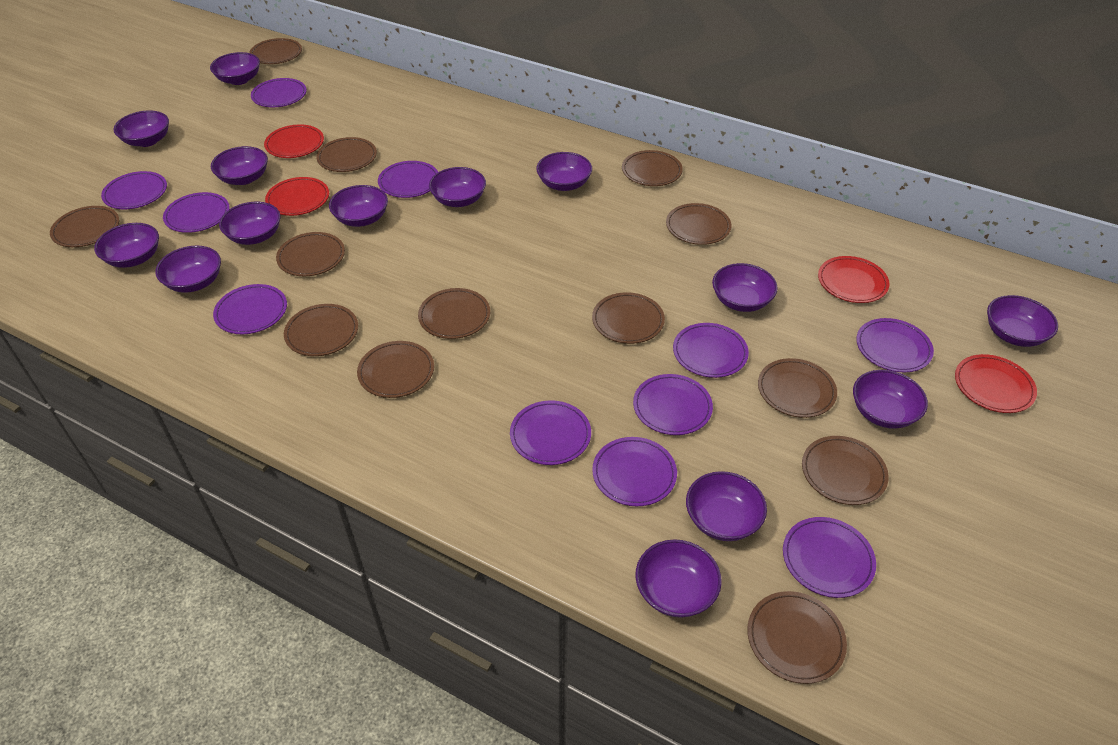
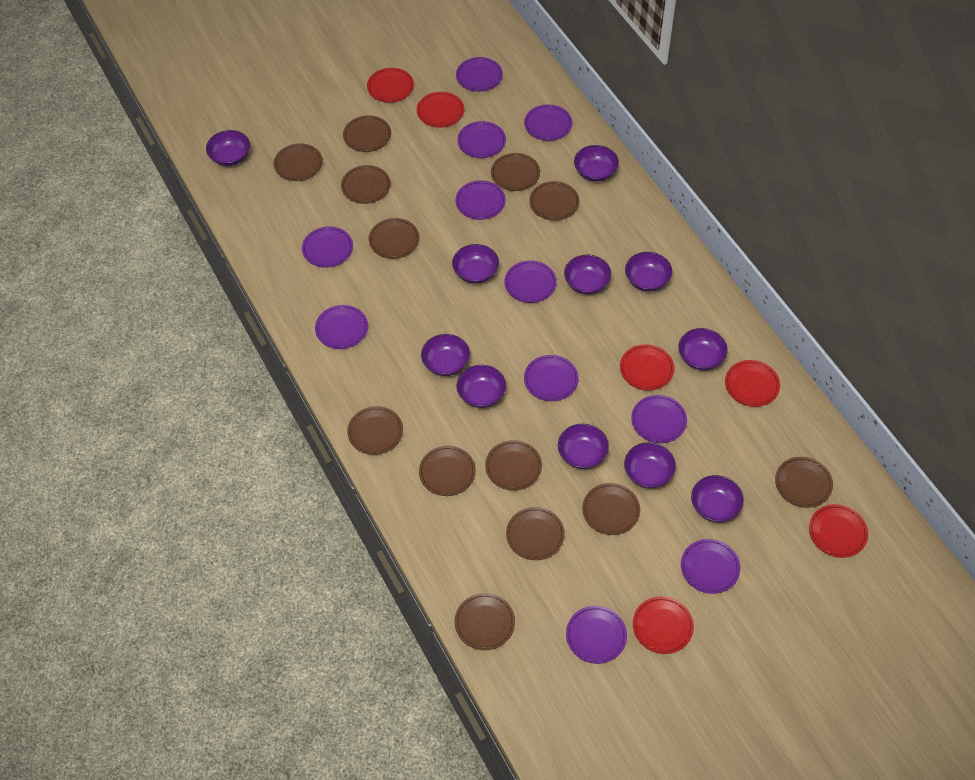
purple bowl: 14 -> 11
red plate: 4 -> 6

